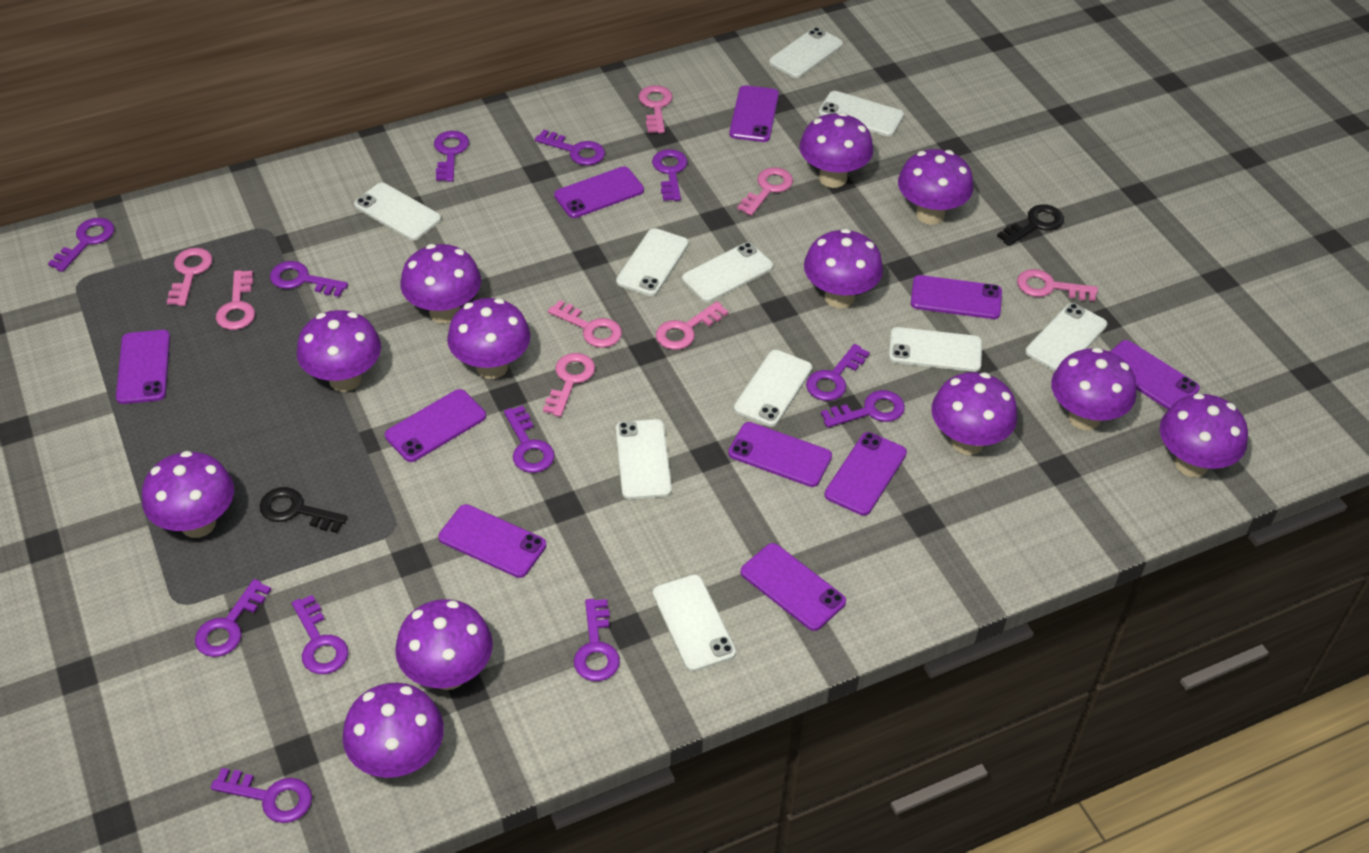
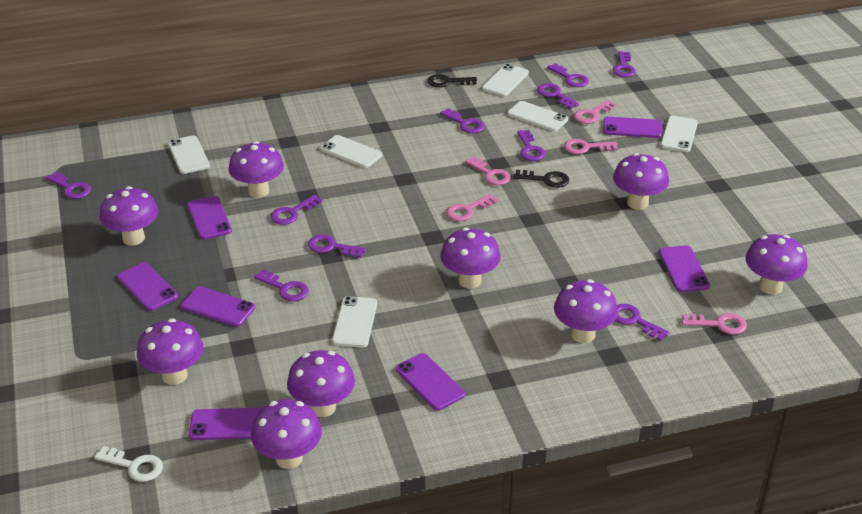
pink key: 8 -> 5
purple key: 12 -> 10
purple mushroom: 12 -> 9
purple phone: 10 -> 7
white key: 0 -> 1
white phone: 10 -> 6

